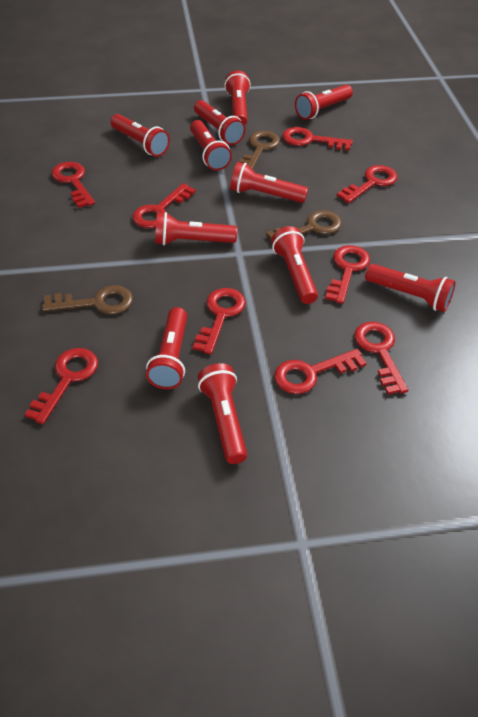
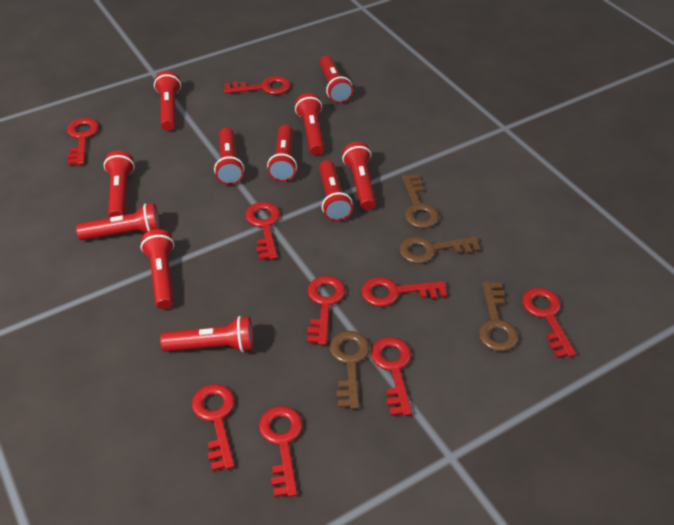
brown key: 3 -> 4

